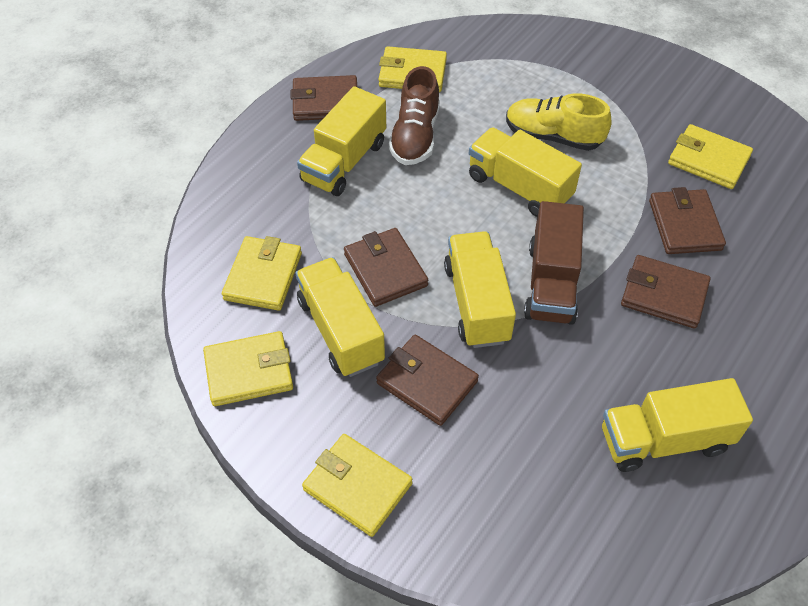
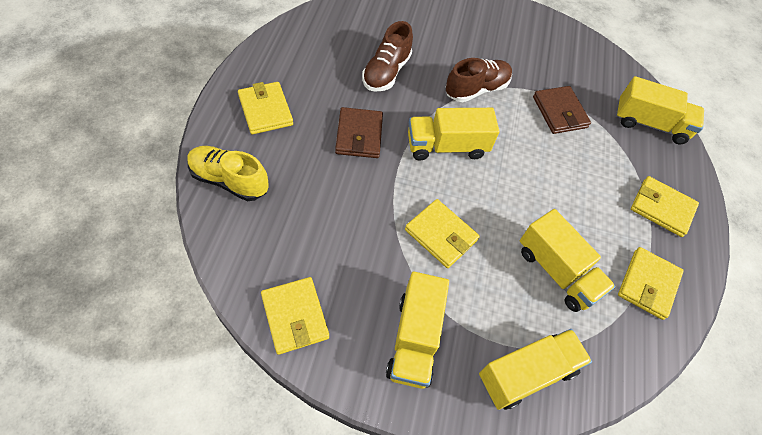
brown shoe: 1 -> 2
brown truck: 1 -> 0
brown wallet: 5 -> 2

